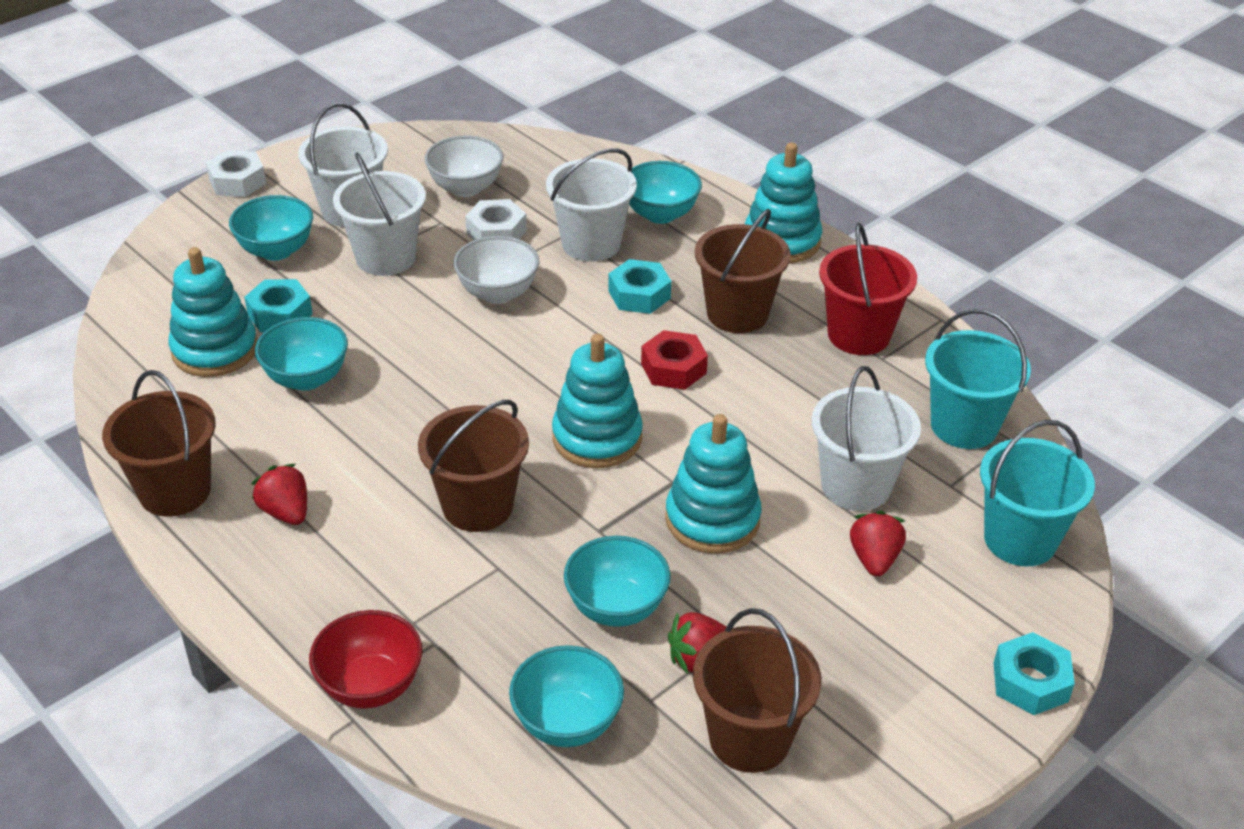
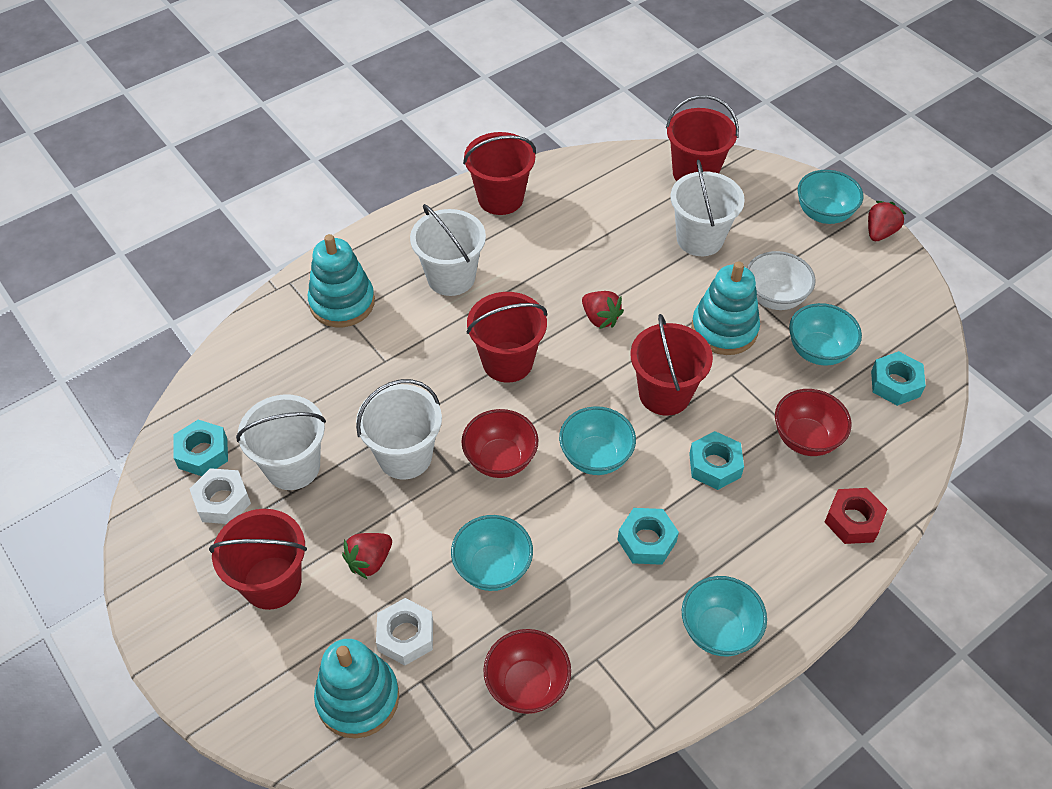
brown bucket: 4 -> 0
red bowl: 1 -> 3
red bucket: 1 -> 5
turquoise bucket: 2 -> 0
turquoise nut: 3 -> 4
turquoise stacking toy: 4 -> 3
white bowl: 2 -> 1

